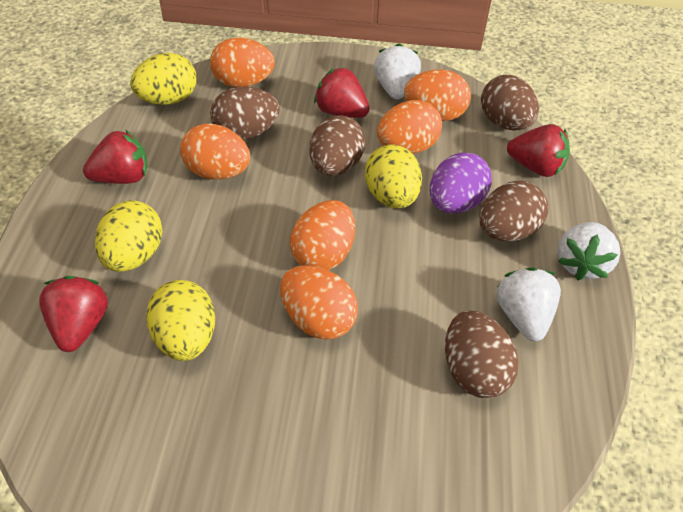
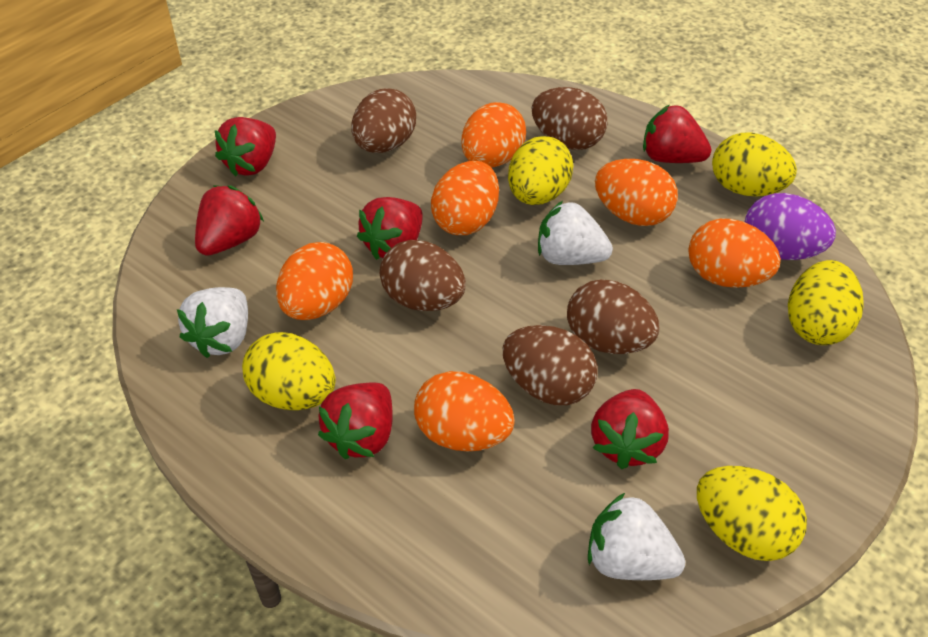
red strawberry: 4 -> 6
yellow egg: 4 -> 5

